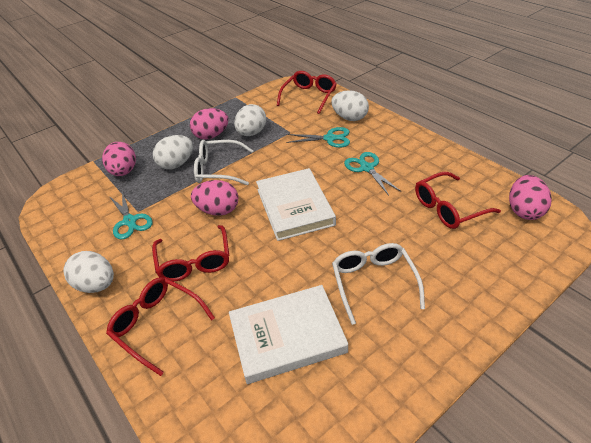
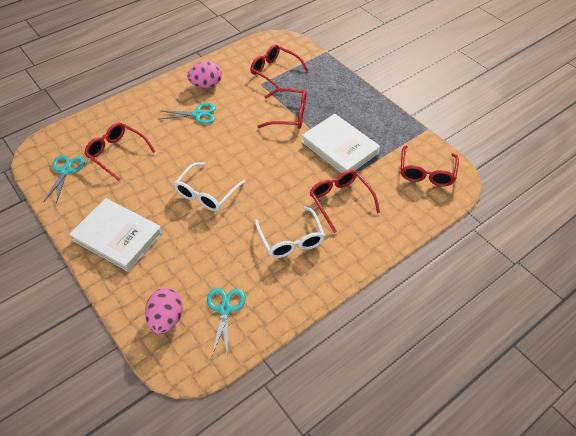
pink egg: 4 -> 2
red glasses: 4 -> 5
white egg: 4 -> 0

